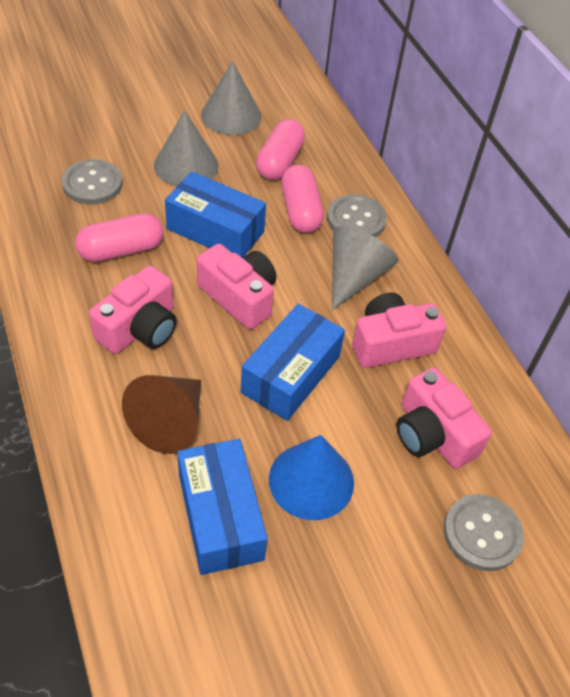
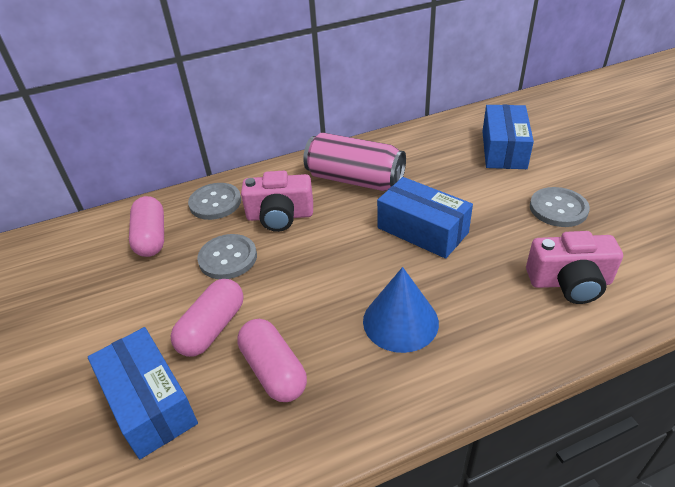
brown cone: 1 -> 0
grey cone: 3 -> 0
pink camera: 4 -> 2
pink can: 0 -> 1

